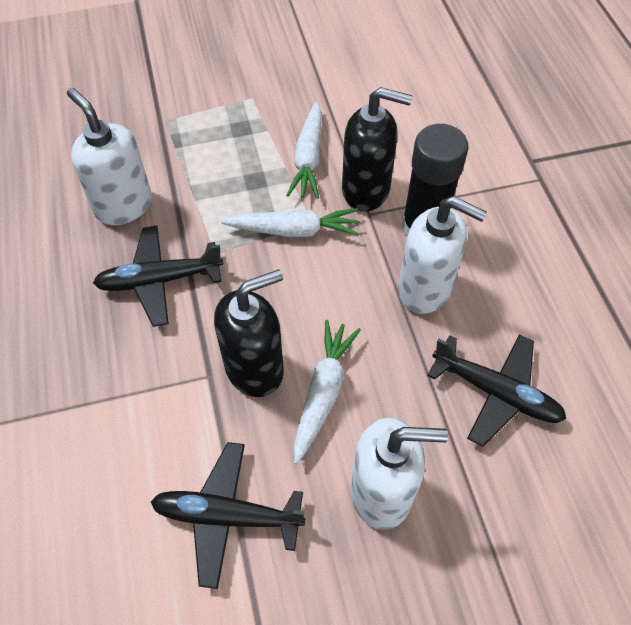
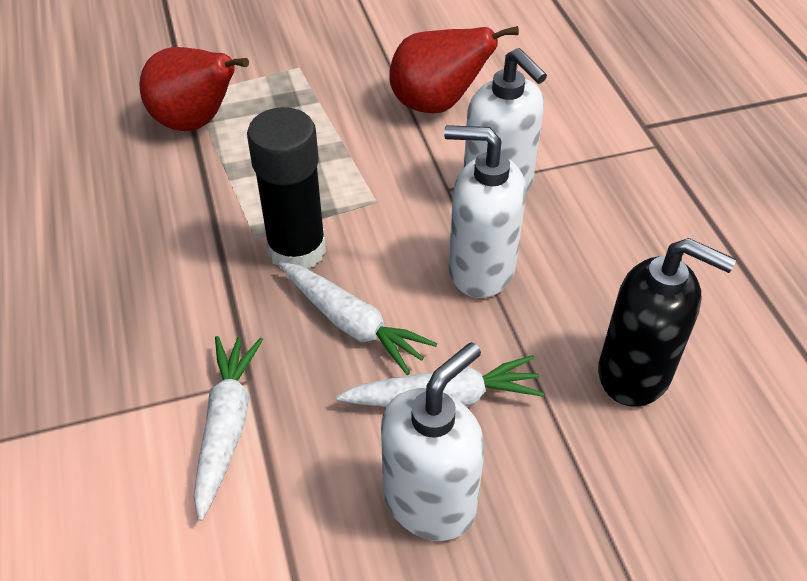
black plane: 3 -> 0
black soap dispenser: 2 -> 1
red pear: 0 -> 2

